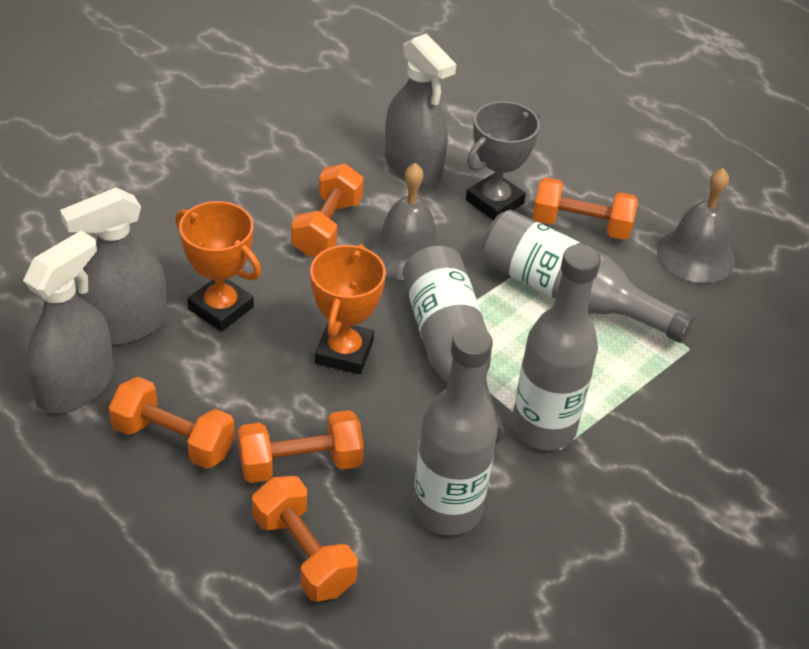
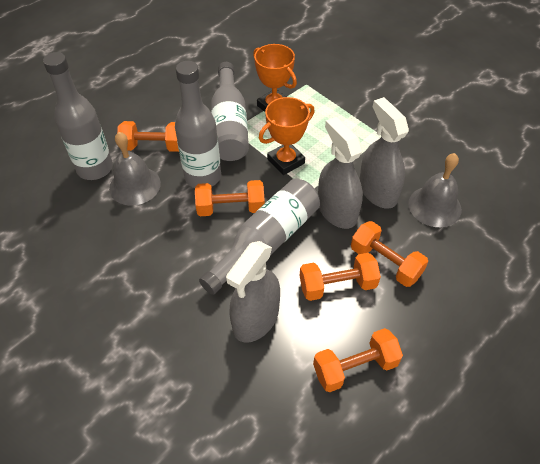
grey trophy: 1 -> 0

